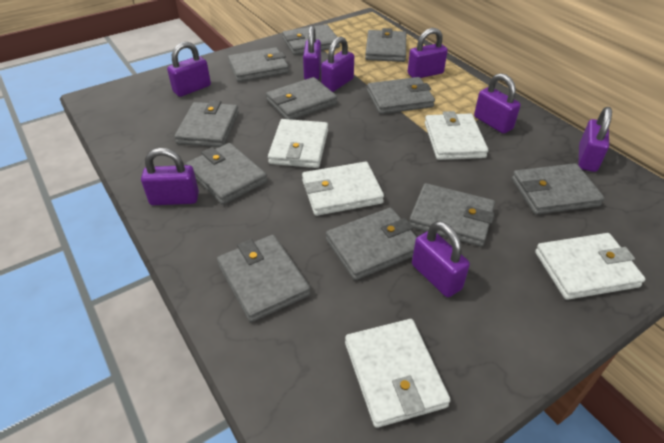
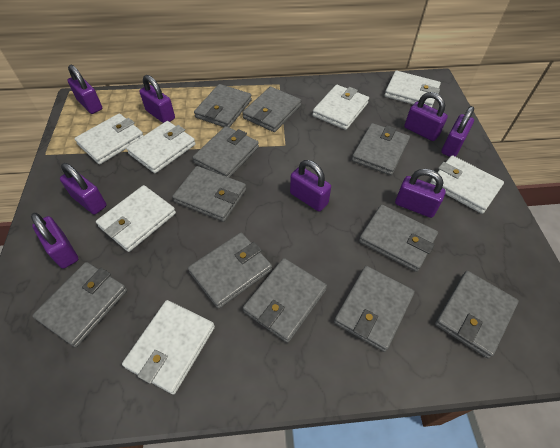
white wallet: 5 -> 7

